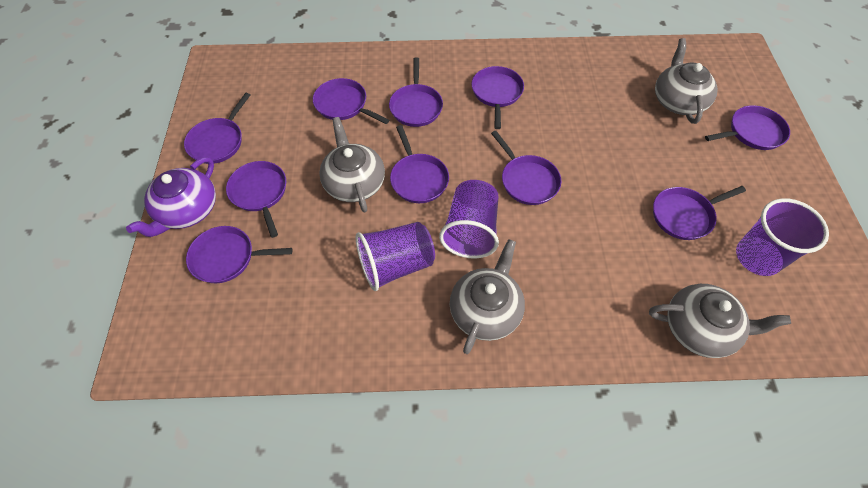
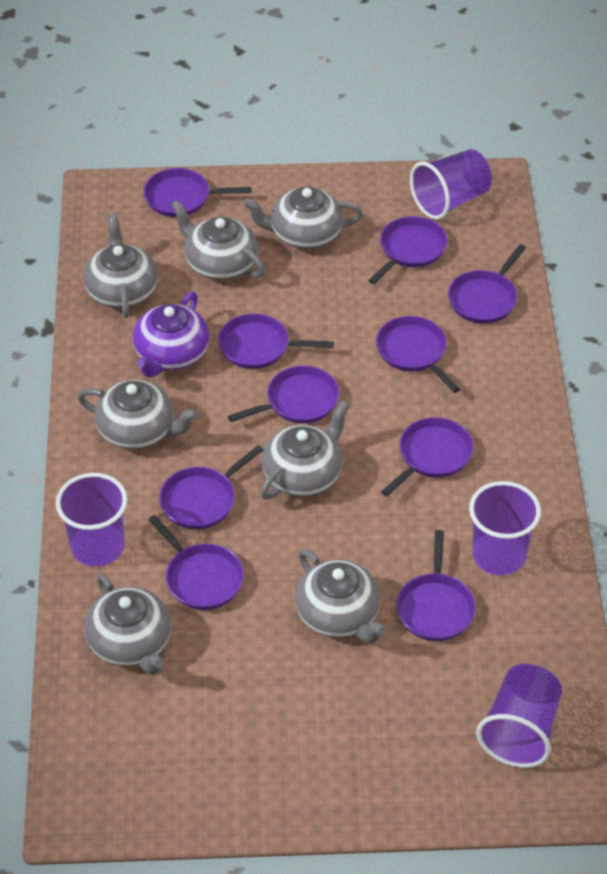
grey teapot: 4 -> 7
purple cup: 3 -> 4

